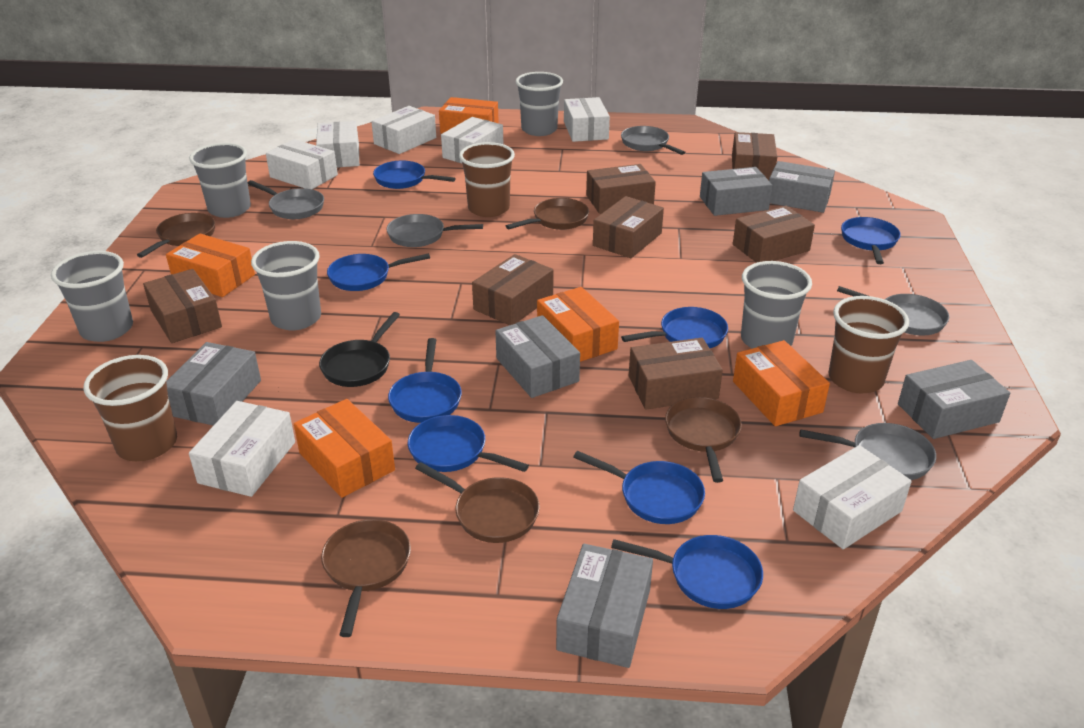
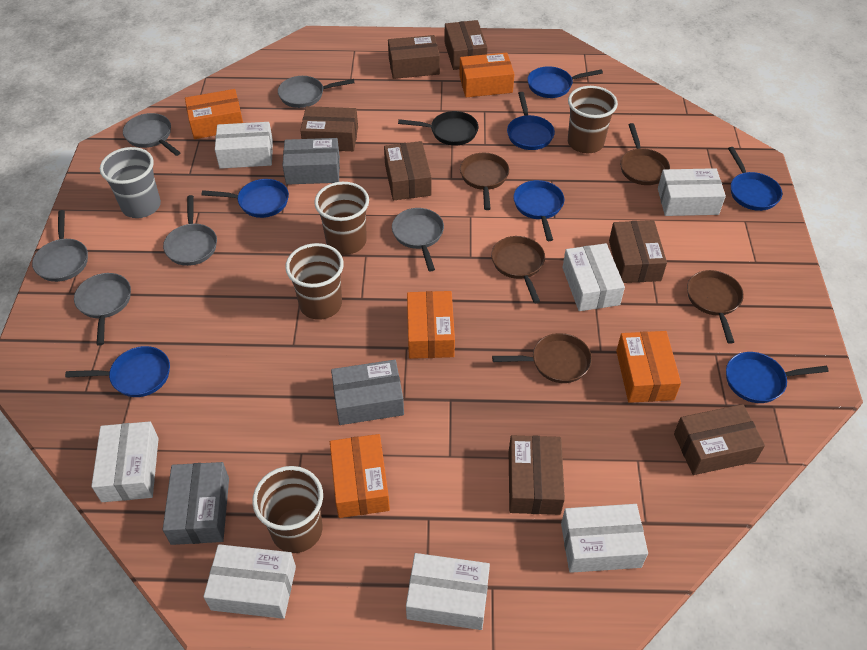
blue pan: 8 -> 7
brown cup: 3 -> 4
grey box: 6 -> 3
grey cup: 5 -> 1
grey pan: 5 -> 6

